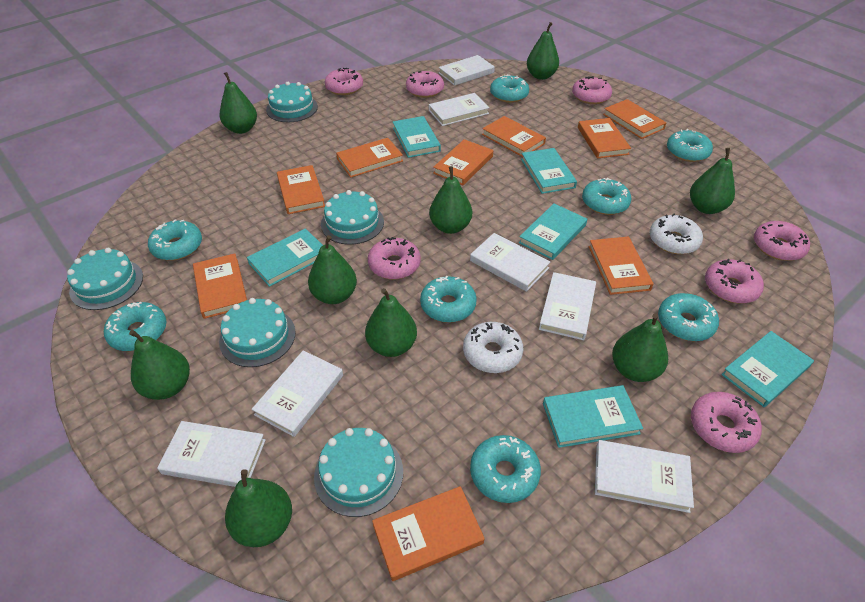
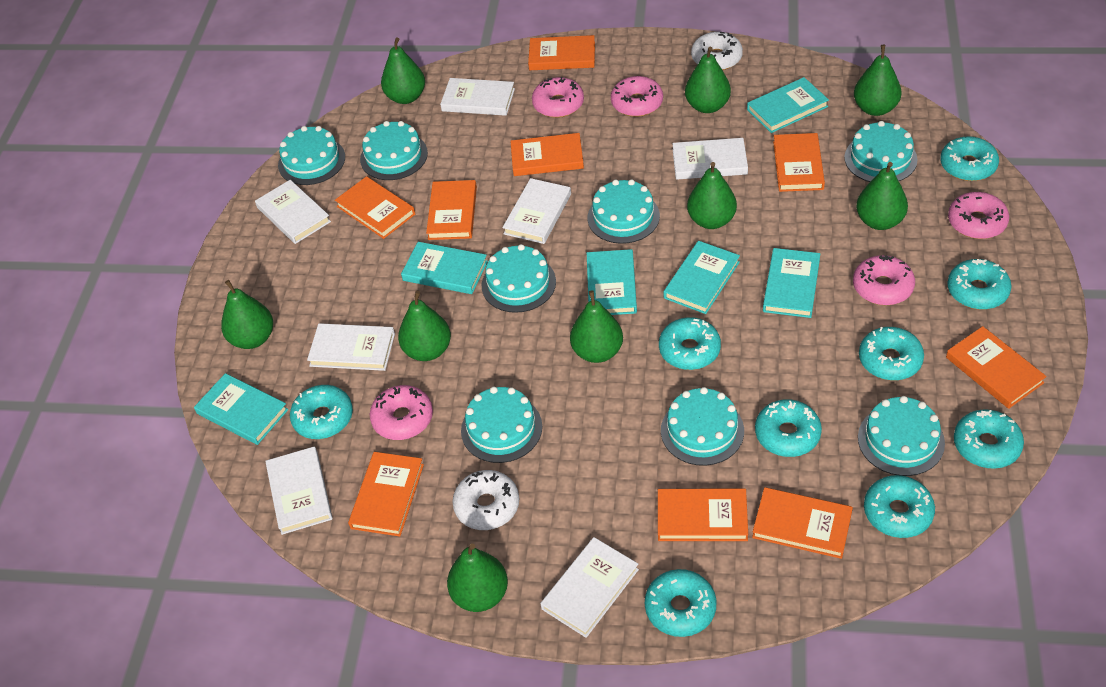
pink donut: 7 -> 5
turquoise cake: 5 -> 8
turquoise donut: 8 -> 9

